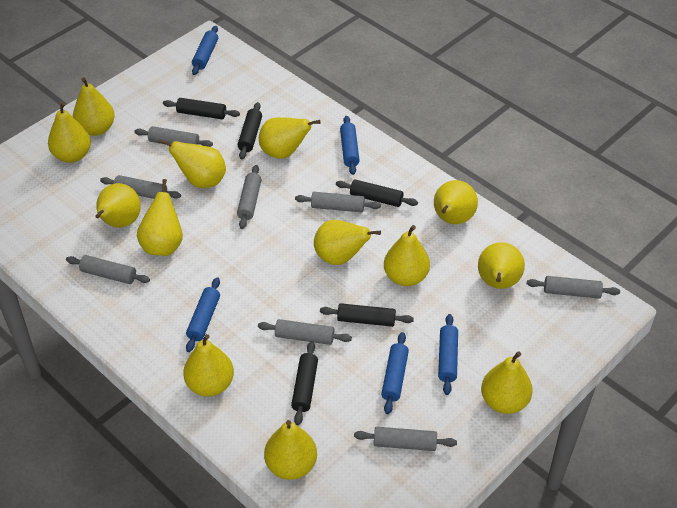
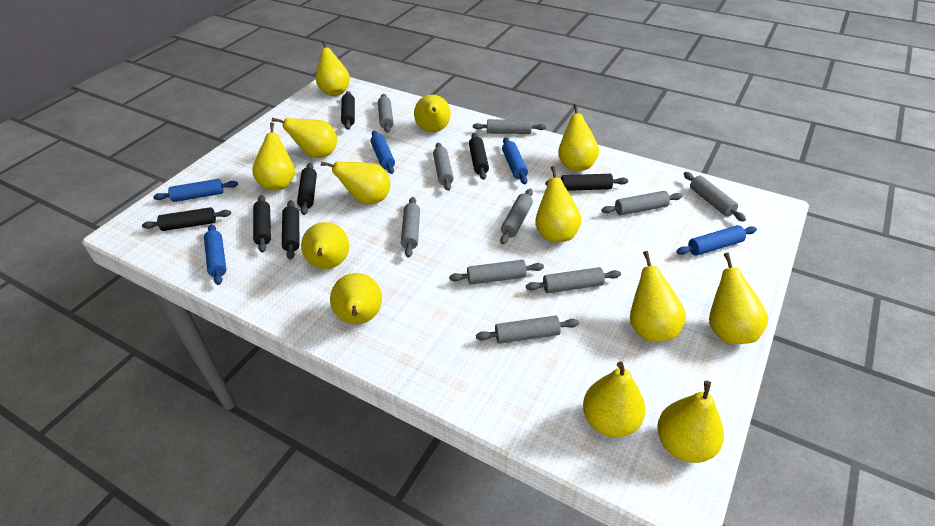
black rolling pin: 5 -> 7
grey rolling pin: 8 -> 10

